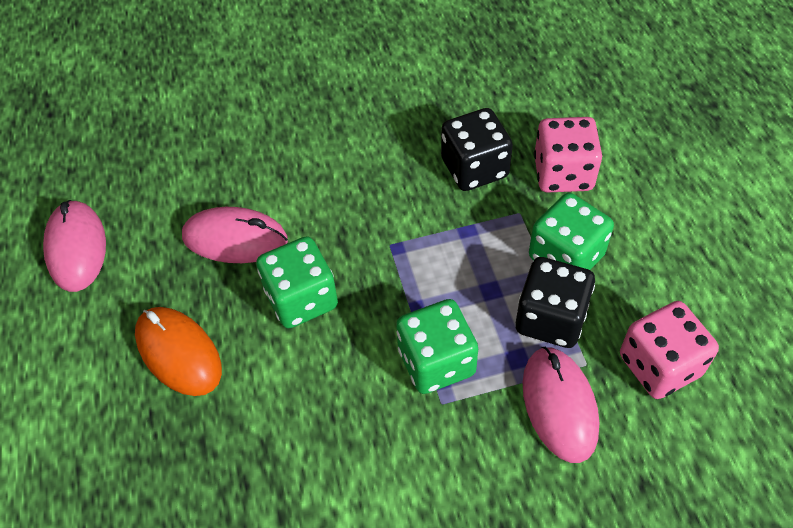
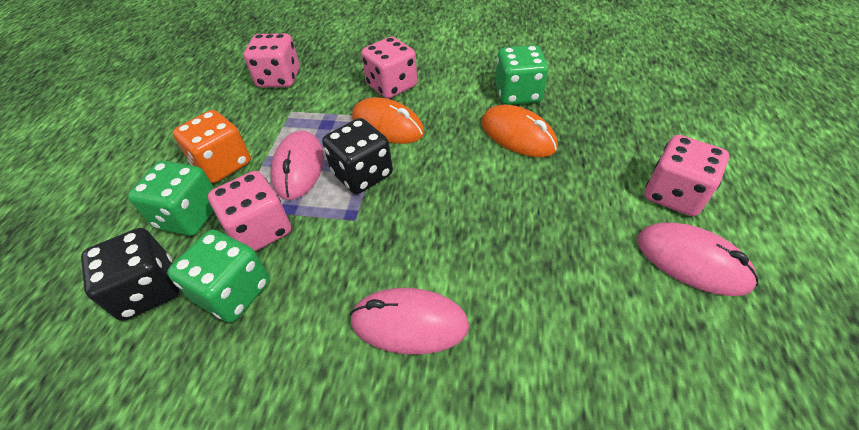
orange dice: 0 -> 1
orange mouse: 1 -> 2
pink dice: 2 -> 4

